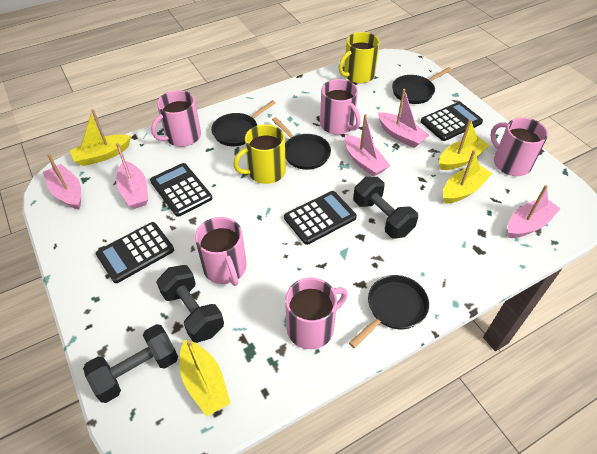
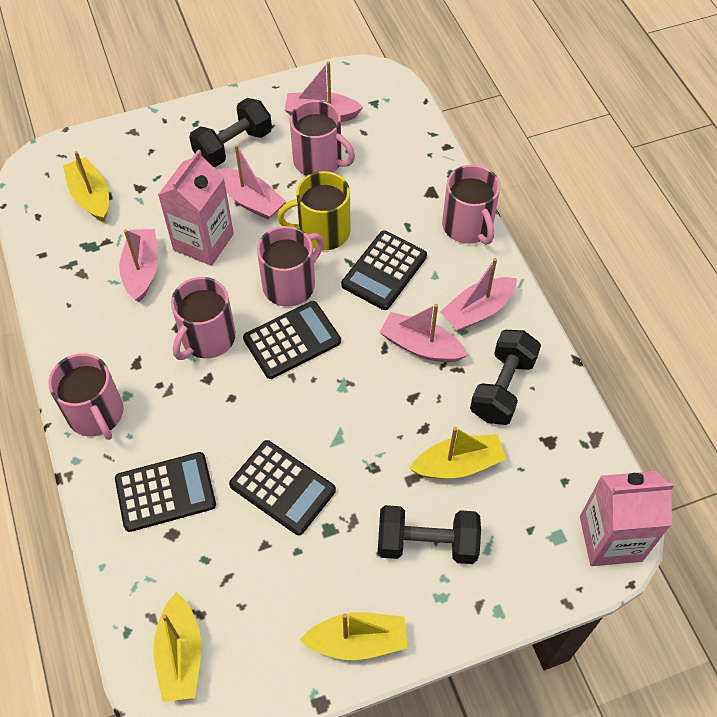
black pan: 4 -> 0
pink carton: 0 -> 2
yellow mug: 2 -> 1

